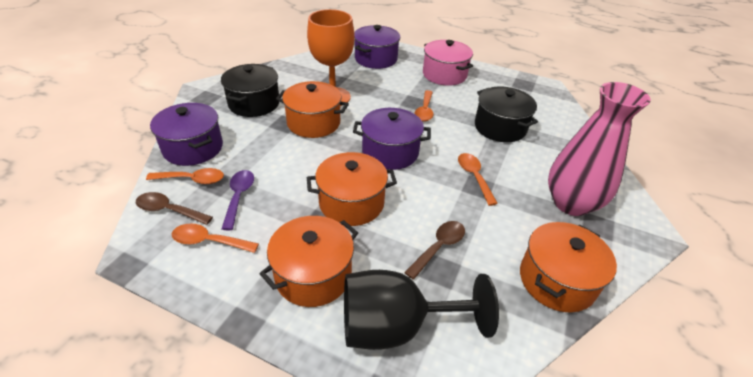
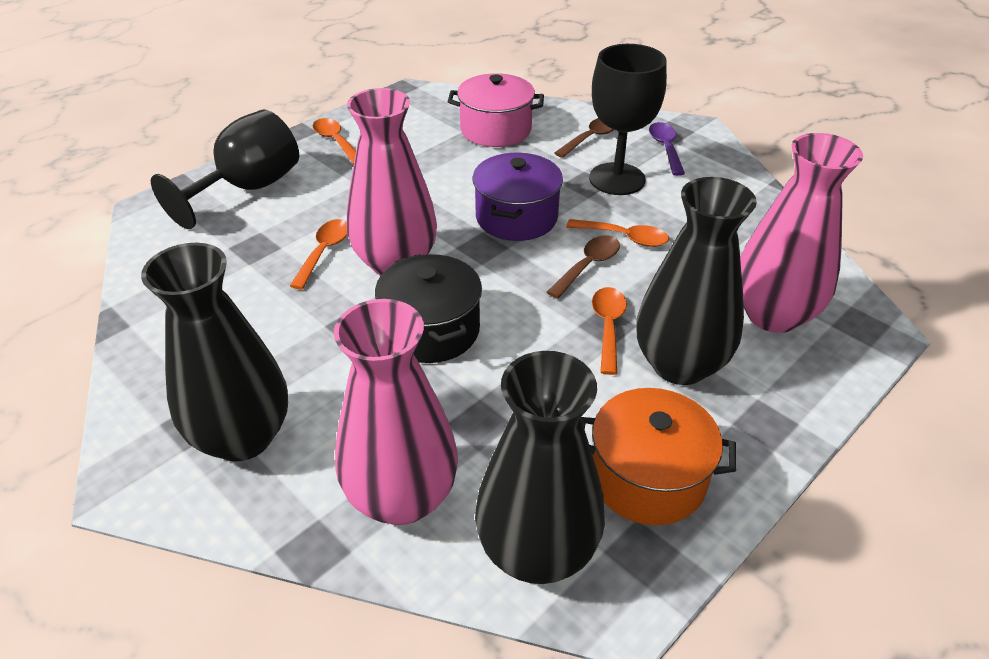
black goblet: 1 -> 2
black pot: 2 -> 1
black vase: 0 -> 3
orange goblet: 1 -> 0
orange pot: 4 -> 1
pink vase: 1 -> 3
purple pot: 3 -> 1

